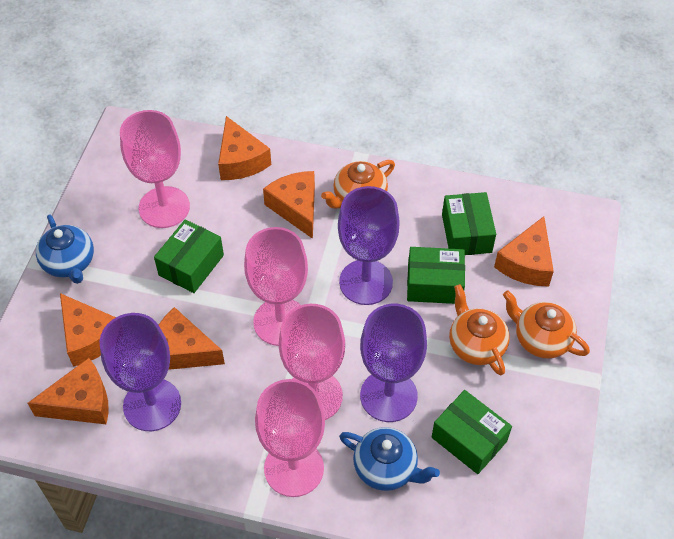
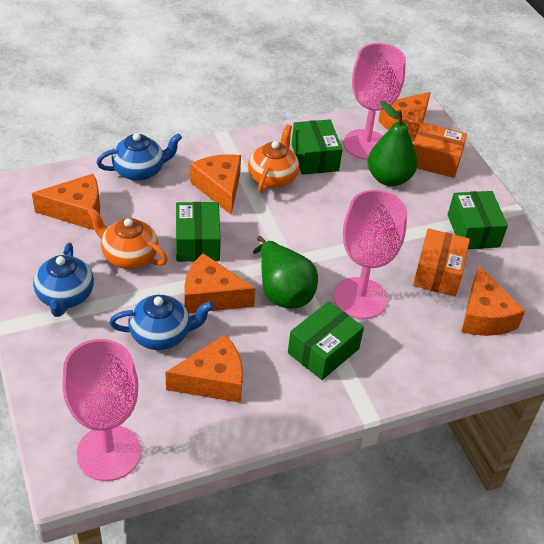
blue teapot: 2 -> 3
green pear: 0 -> 2
orange box: 0 -> 2
orange teapot: 3 -> 2
pink goblet: 4 -> 3
purple goblet: 3 -> 0

